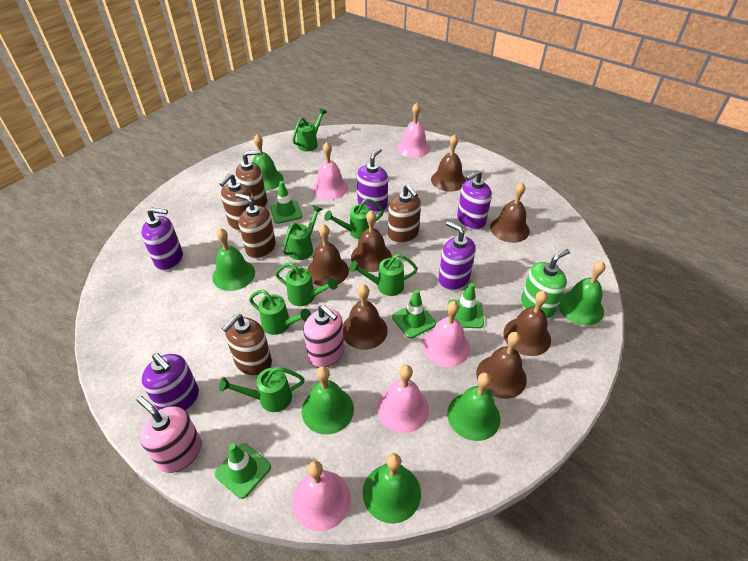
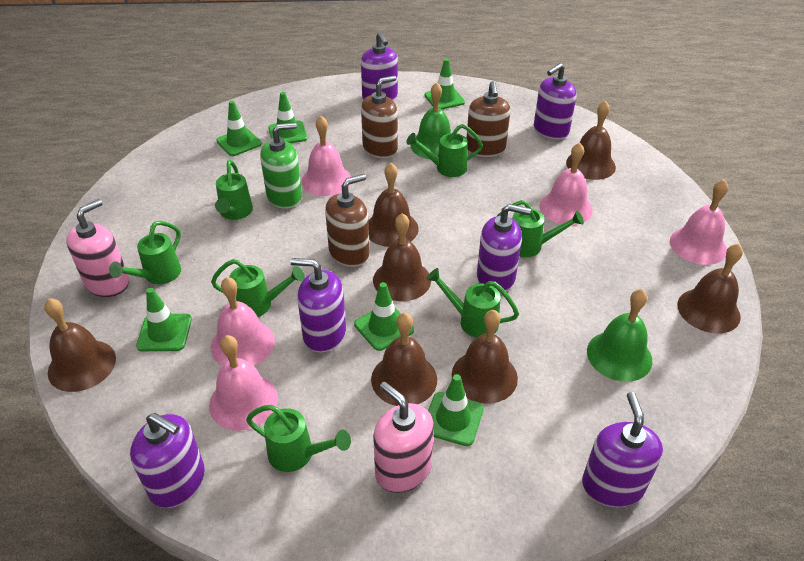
brown soap dispenser: 5 -> 3
green bell: 6 -> 2
green traffic cone: 4 -> 6
purple soap dispenser: 5 -> 6

